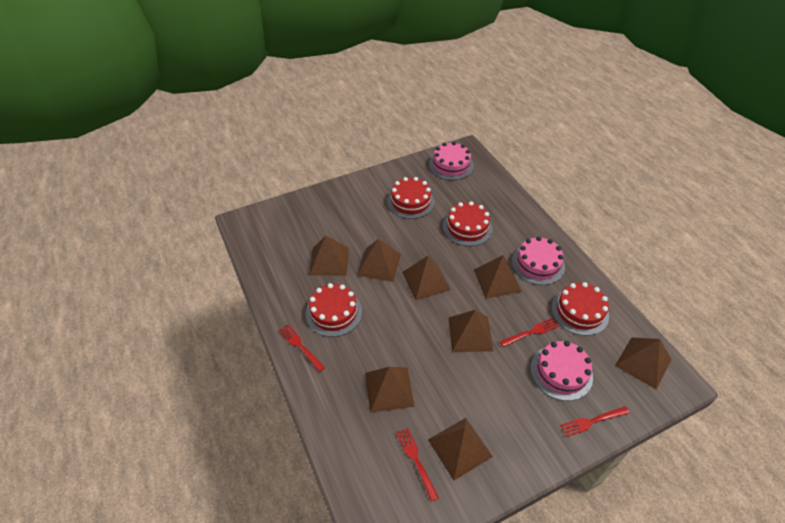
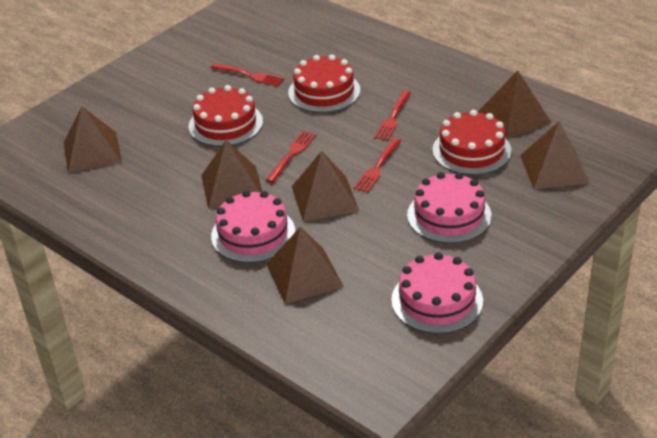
brown pyramid: 8 -> 6
red cake: 4 -> 3

